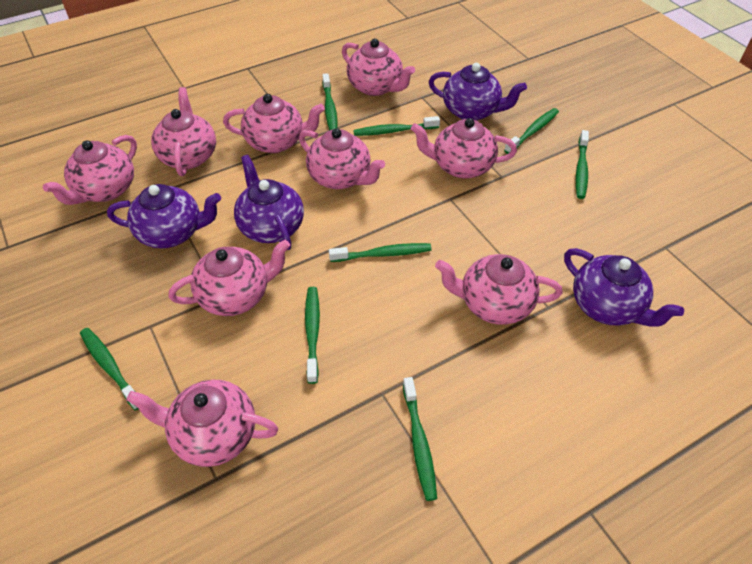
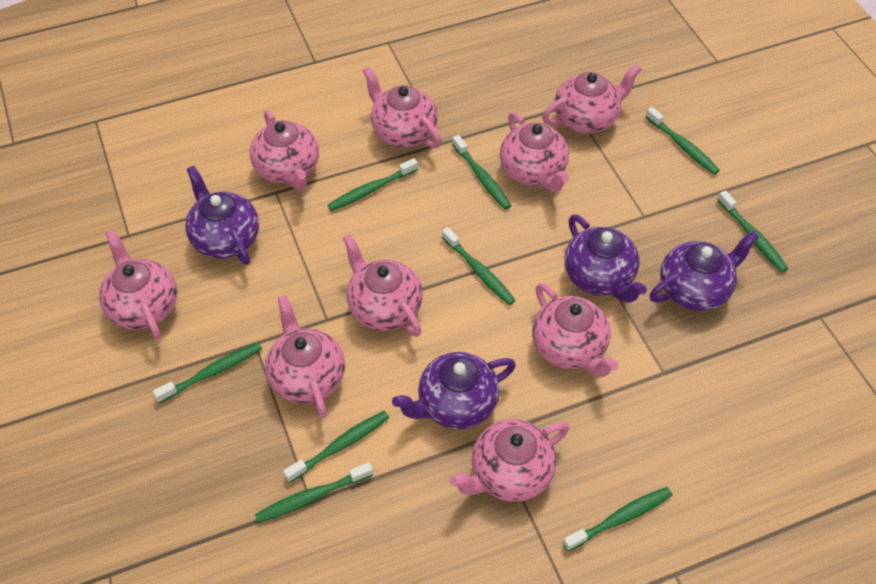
green toothbrush: 8 -> 9

